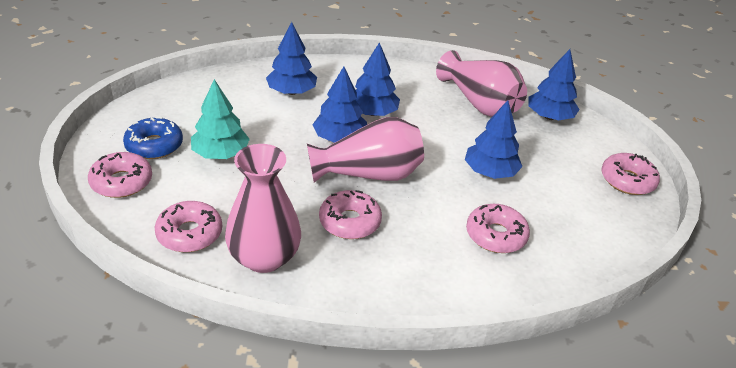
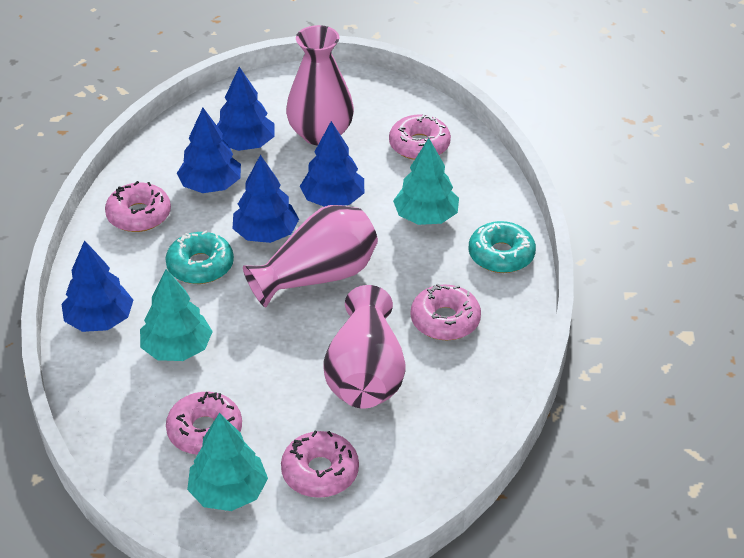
blue donut: 1 -> 0
turquoise donut: 0 -> 2
turquoise tree: 1 -> 3

